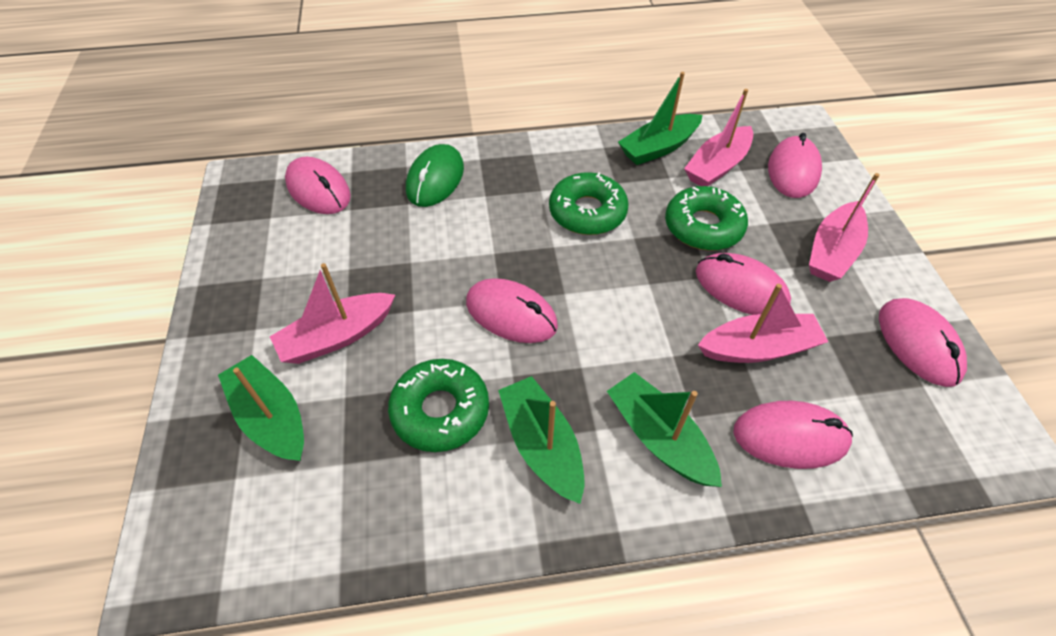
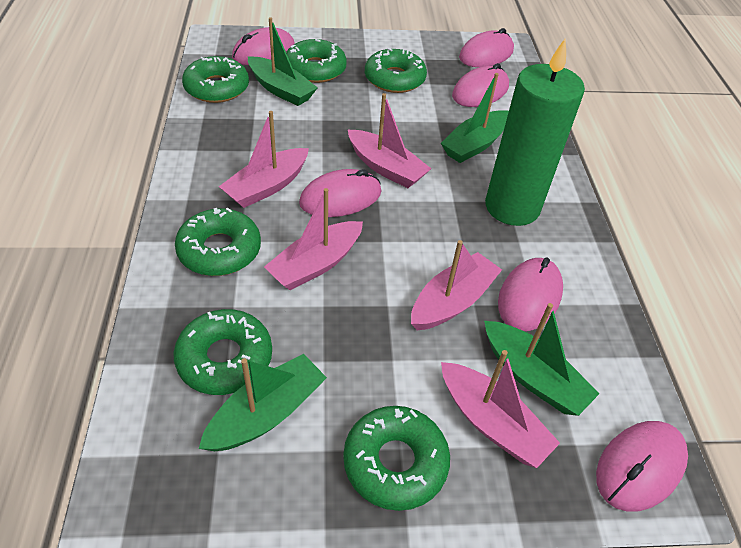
green candle: 0 -> 1
green donut: 3 -> 6
green mouse: 1 -> 0
pink boat: 4 -> 5

